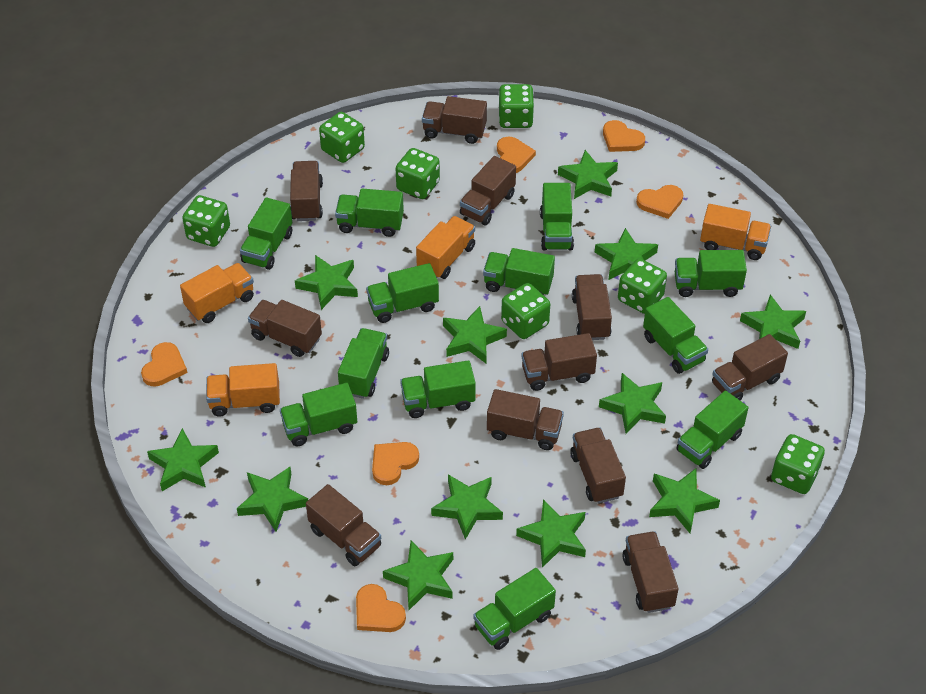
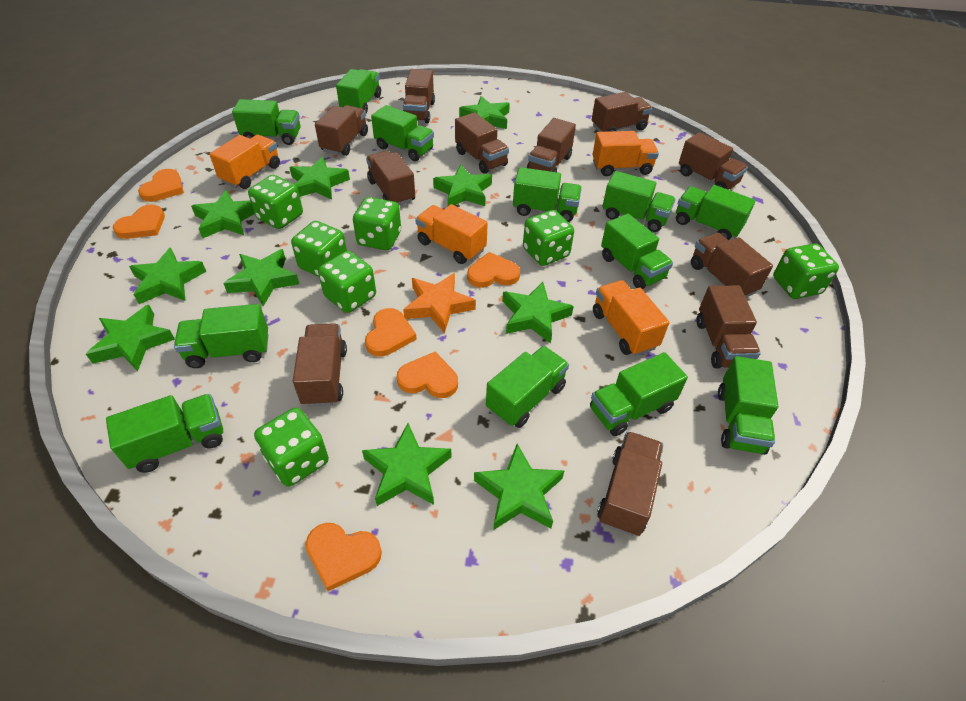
green star: 12 -> 10
orange star: 0 -> 1

